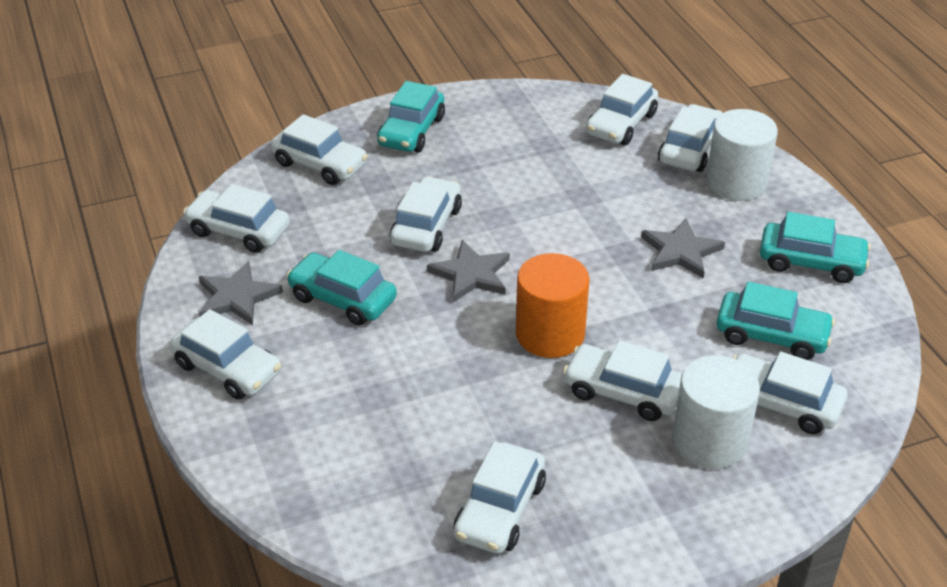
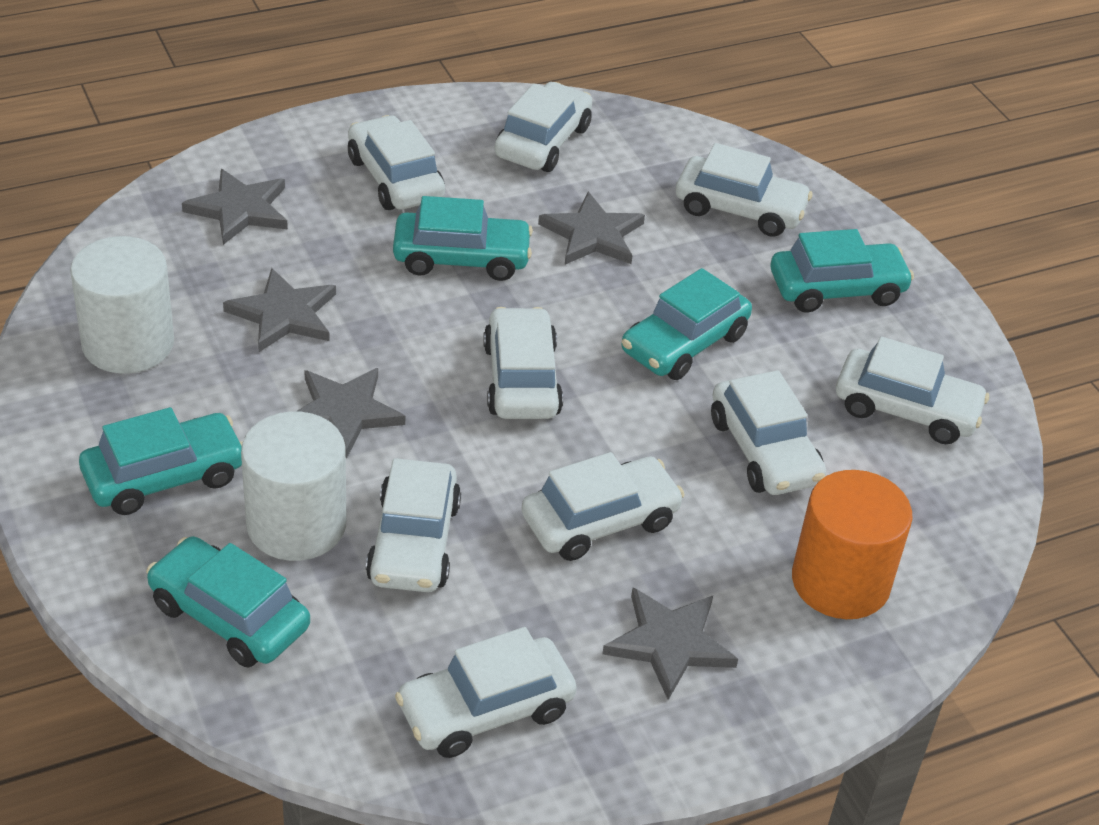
grey star: 3 -> 5
turquoise car: 4 -> 5

